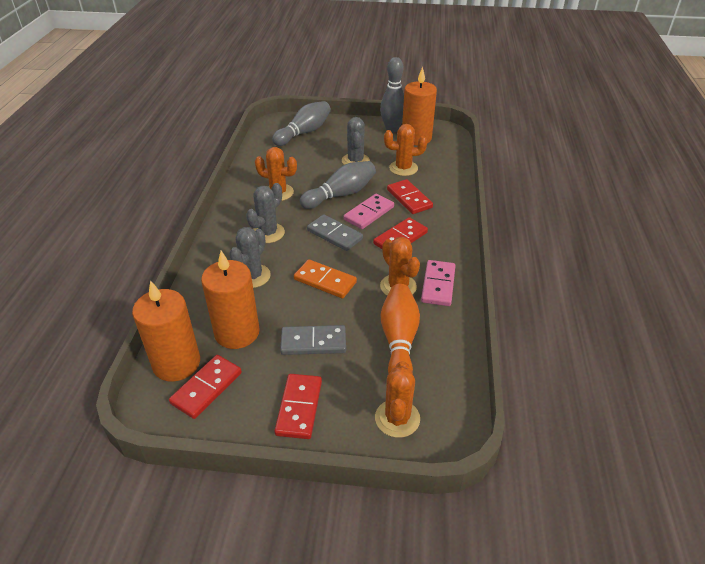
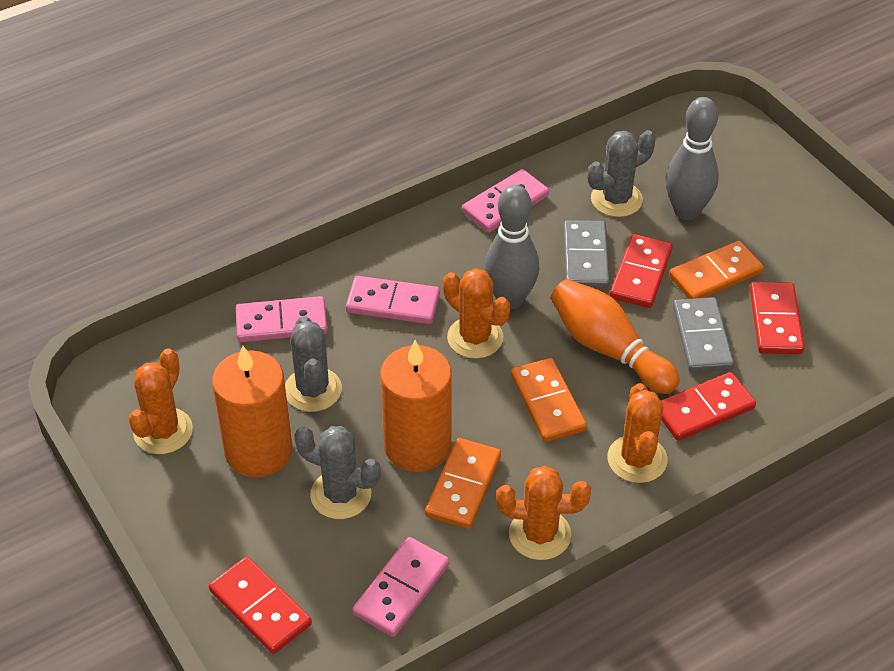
grey bowling pin: 3 -> 2
orange candle: 3 -> 2
orange domino: 1 -> 3
pink domino: 2 -> 4

